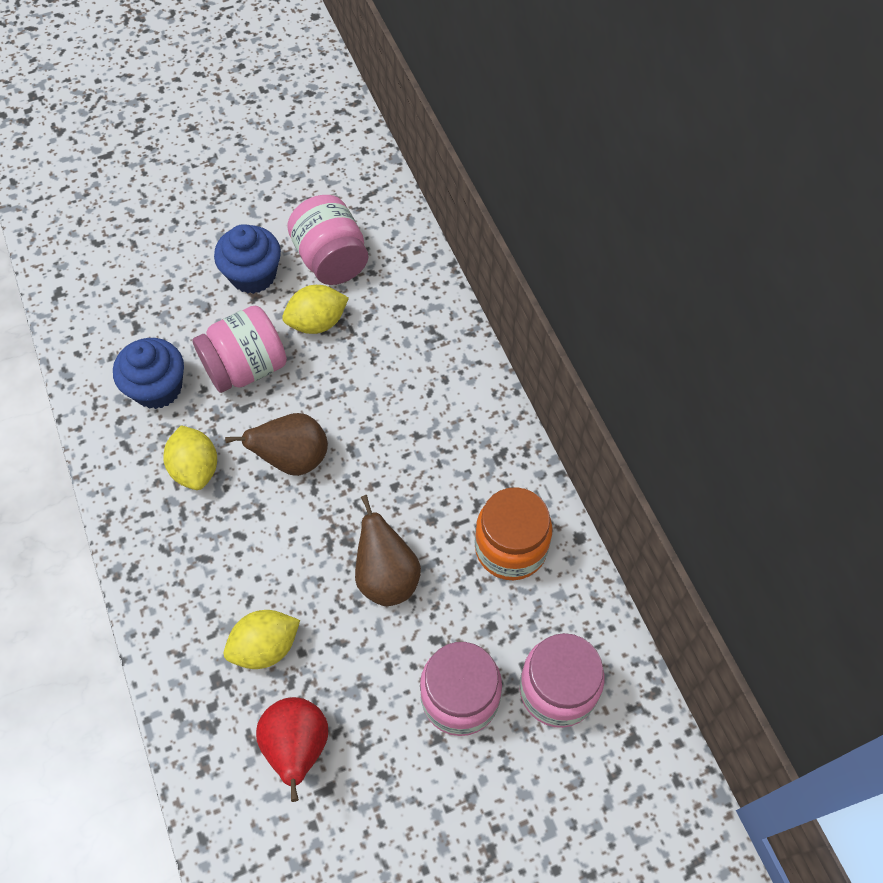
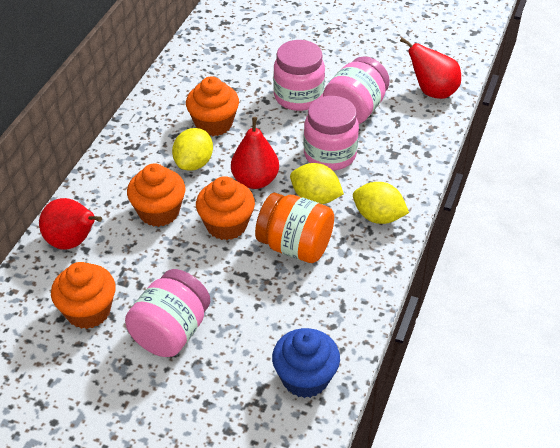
blue cupcake: 2 -> 1
brown pear: 2 -> 0
orange cupcake: 0 -> 4
red pear: 1 -> 3

